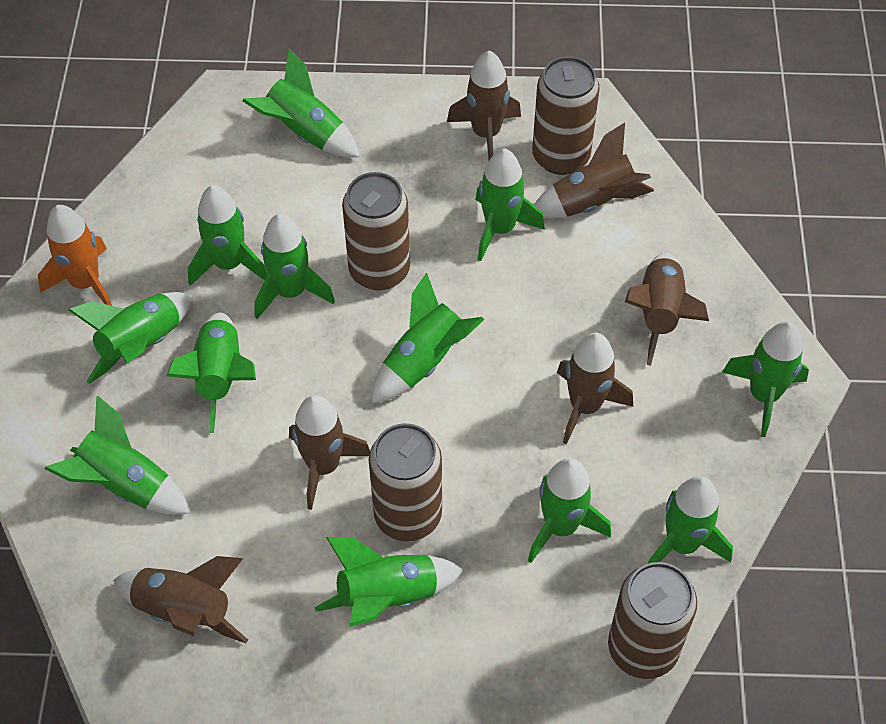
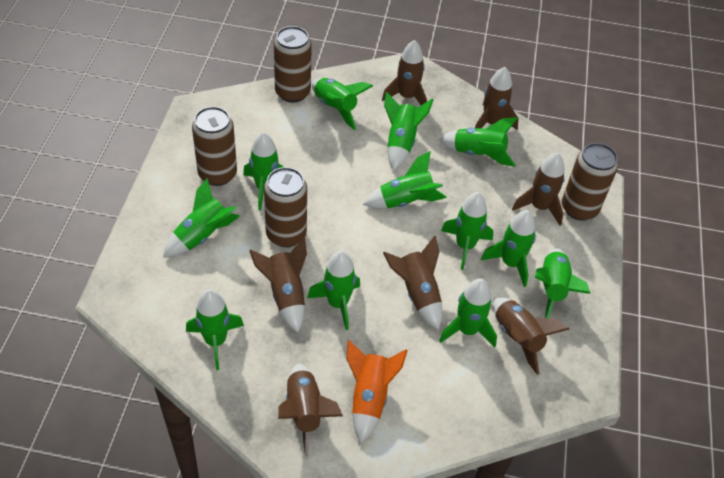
brown rocket: 6 -> 7

